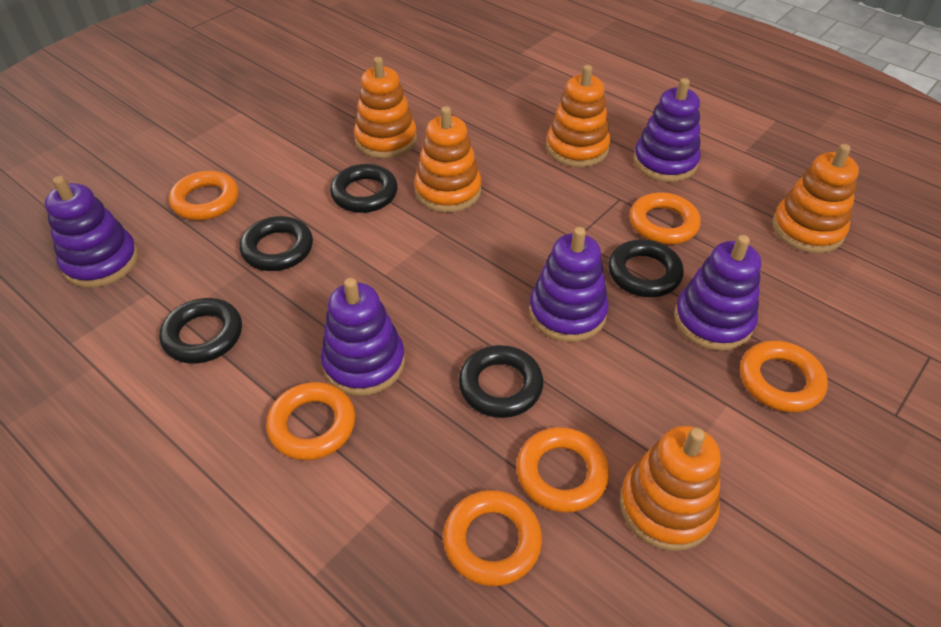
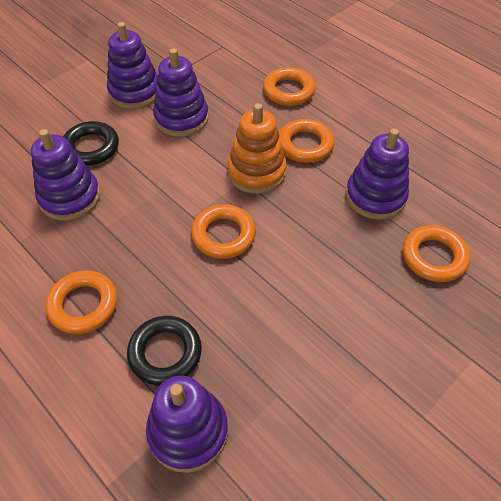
black ring: 5 -> 2
orange ring: 6 -> 5
orange stacking toy: 5 -> 1

